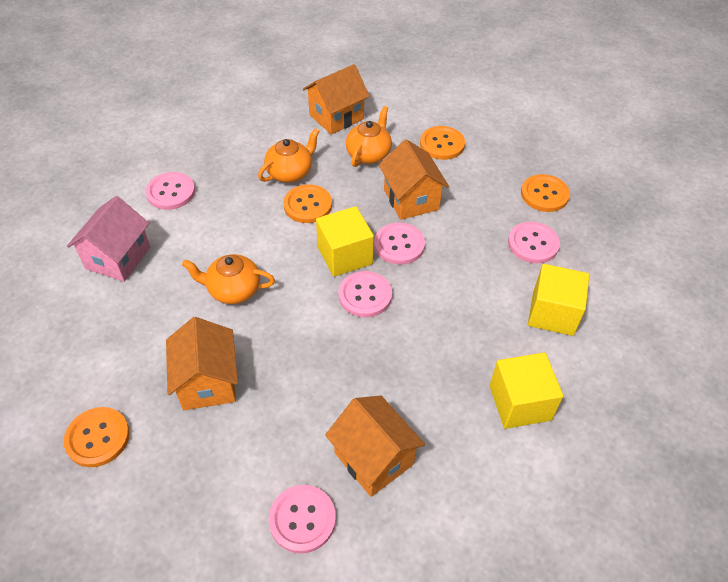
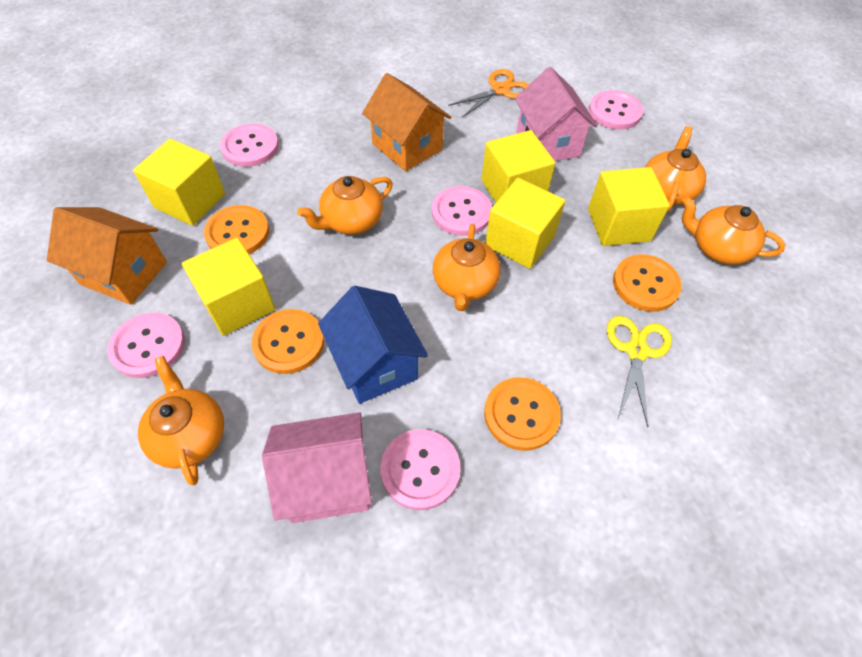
blue house: 0 -> 1
orange house: 4 -> 2
orange scissors: 0 -> 1
orange teapot: 3 -> 5
pink house: 1 -> 2
yellow cube: 3 -> 5
yellow scissors: 0 -> 1

